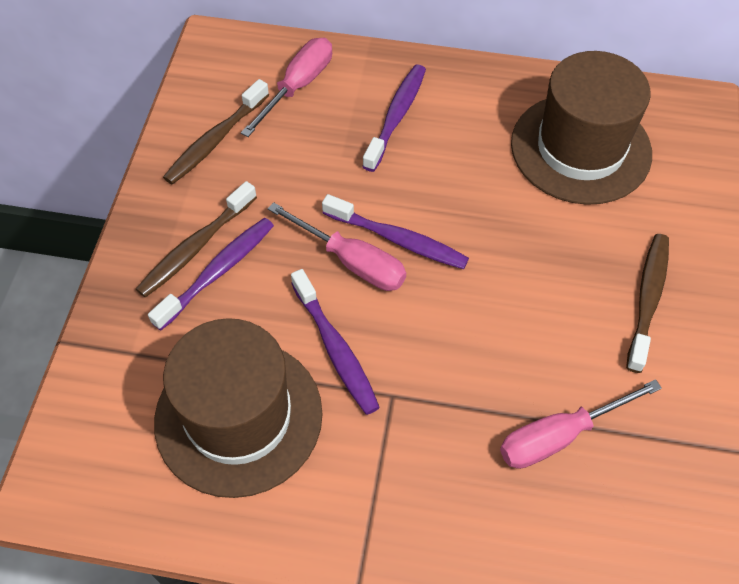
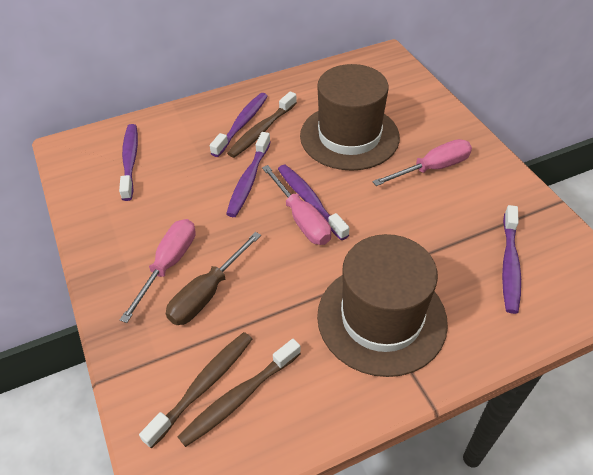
brown screwdriver: 0 -> 1
purple toothbrush: 4 -> 5

